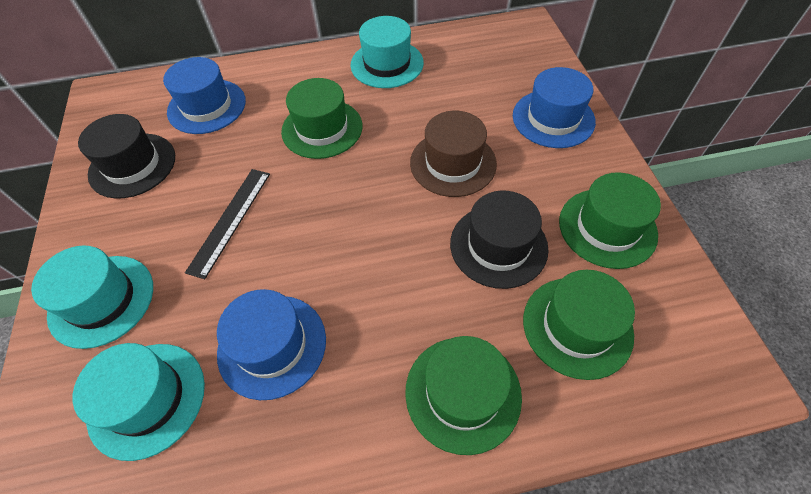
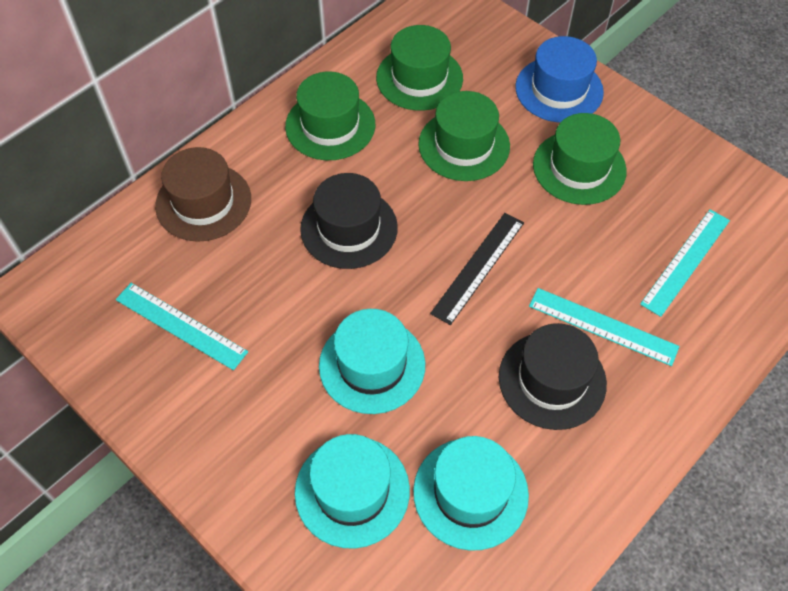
blue hat: 3 -> 1
turquoise ruler: 0 -> 3

